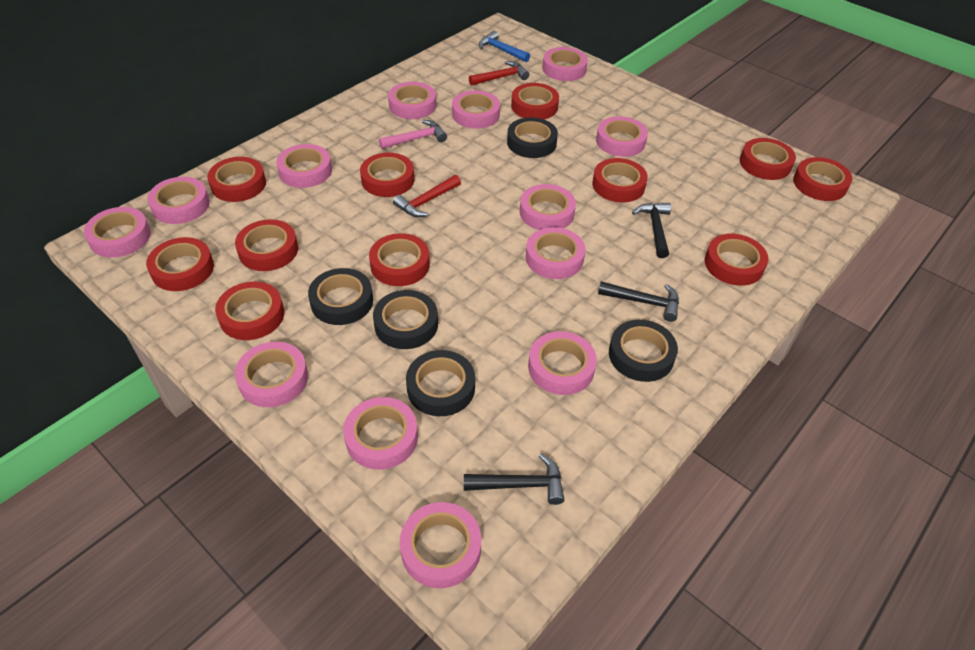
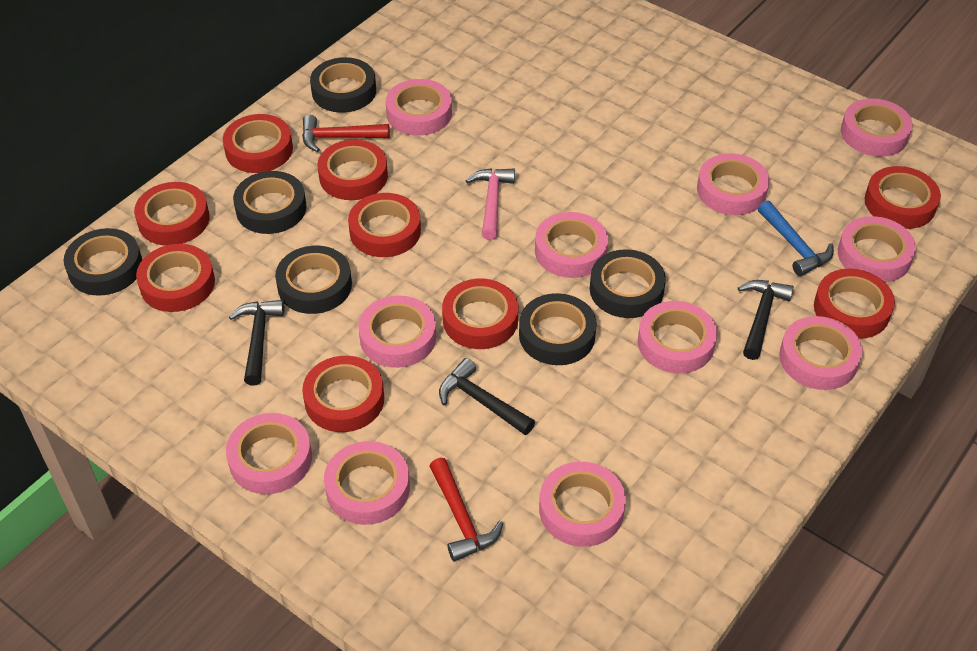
black tape: 5 -> 6
pink tape: 13 -> 11
red tape: 11 -> 9

